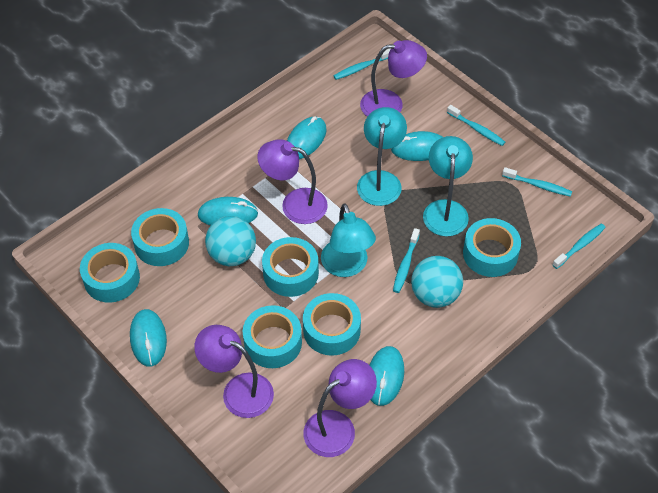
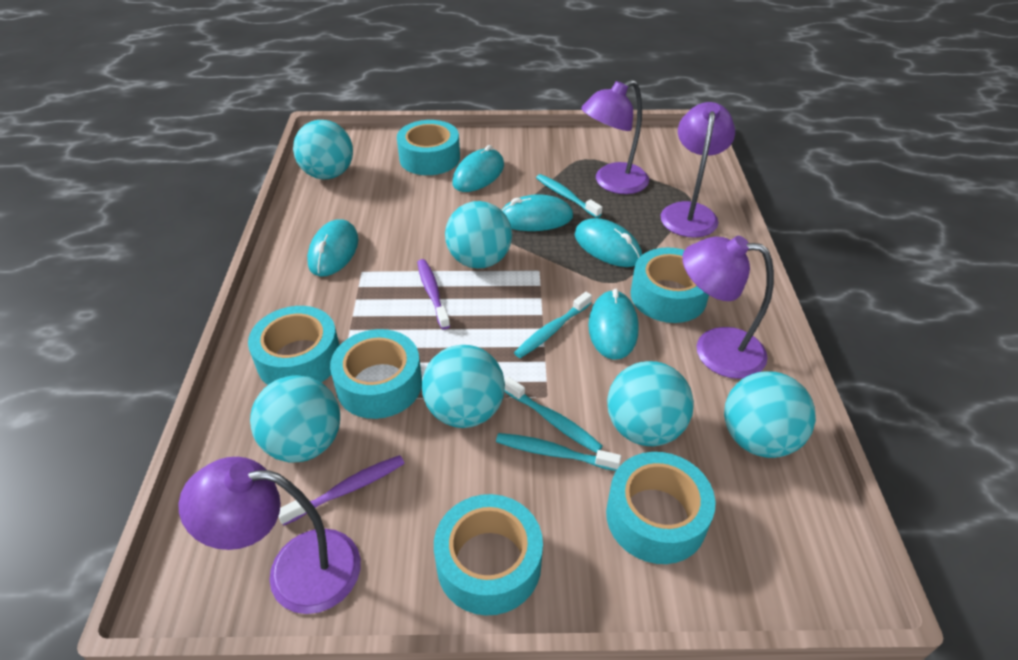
purple toothbrush: 0 -> 2
turquoise ball: 2 -> 6
turquoise lamp: 3 -> 0
turquoise toothbrush: 5 -> 4

